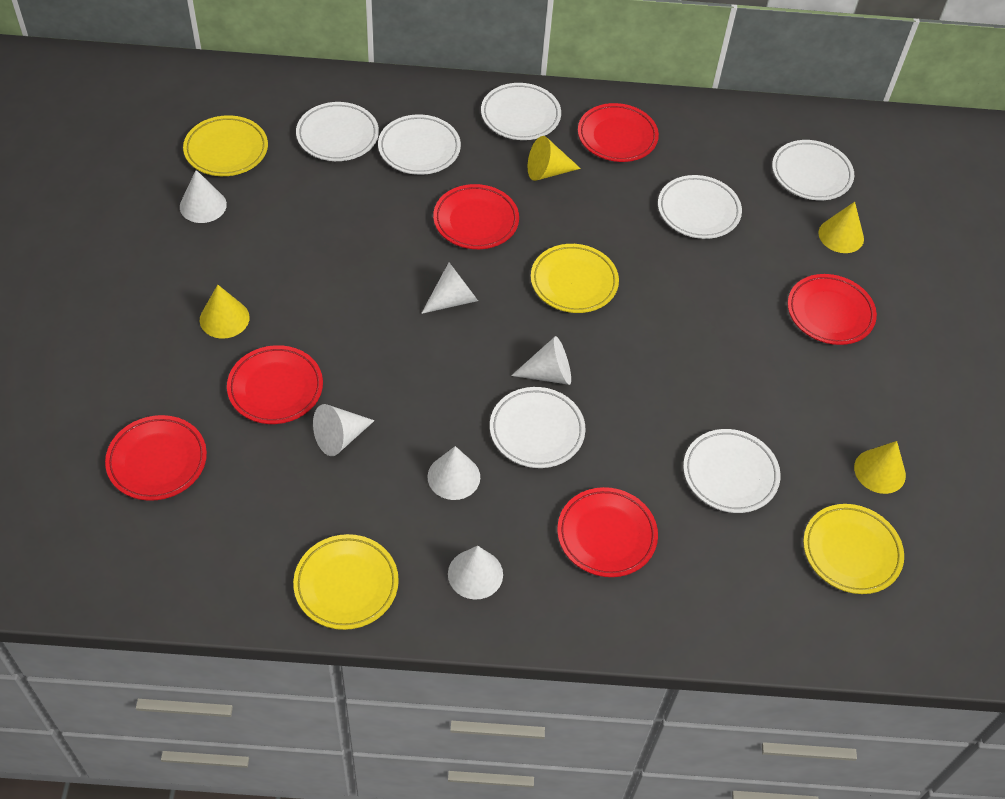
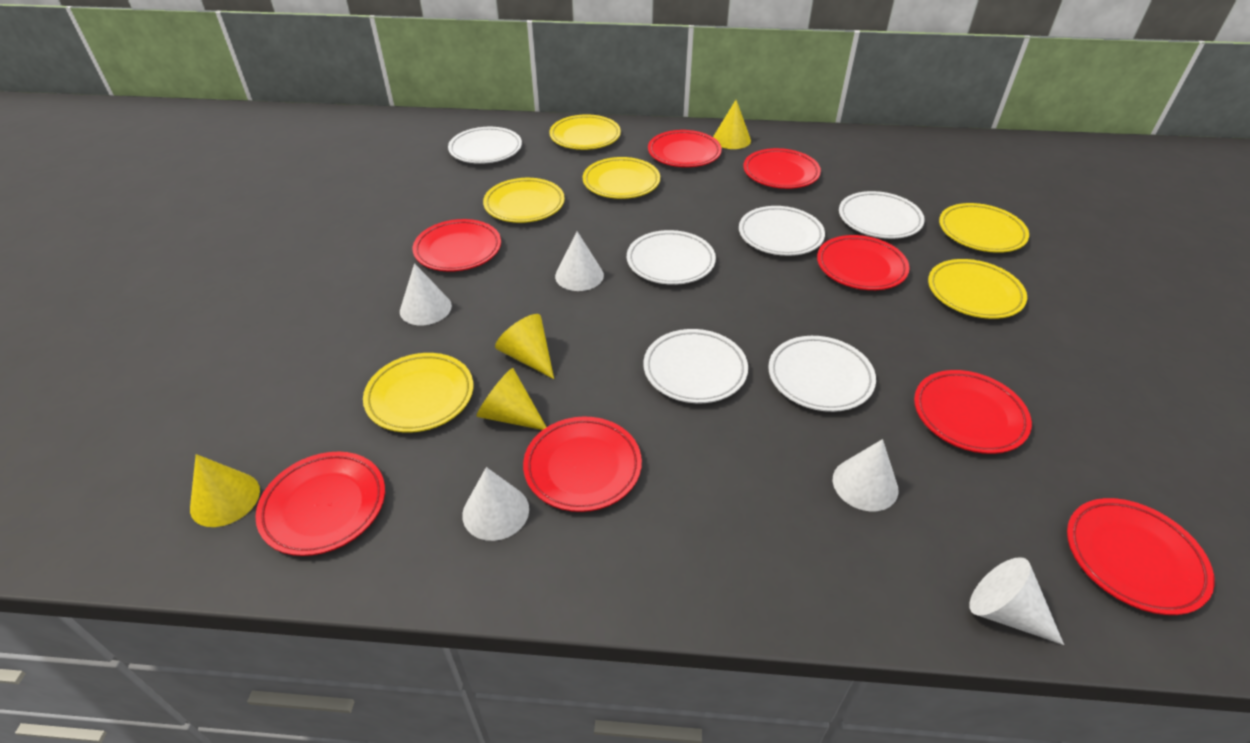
red plate: 6 -> 8
white cone: 6 -> 5
white plate: 7 -> 6
yellow plate: 4 -> 6

